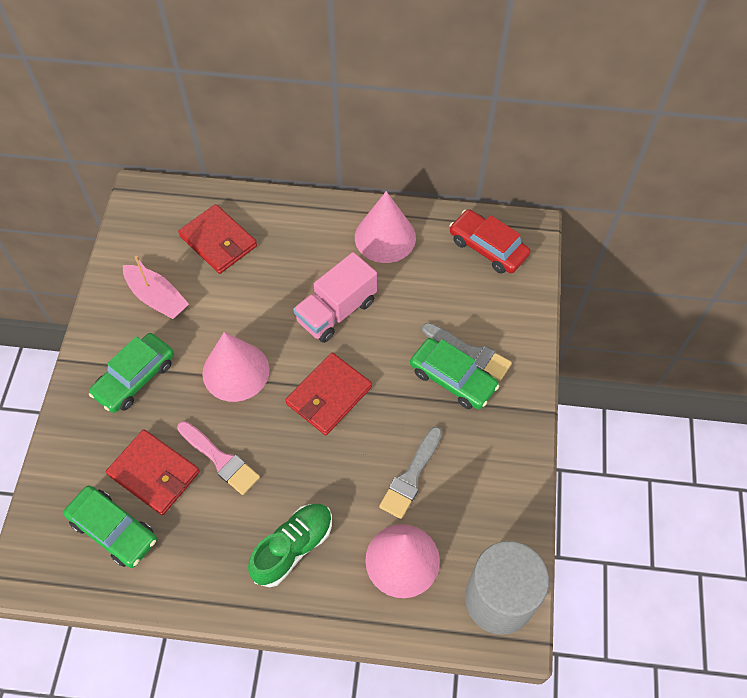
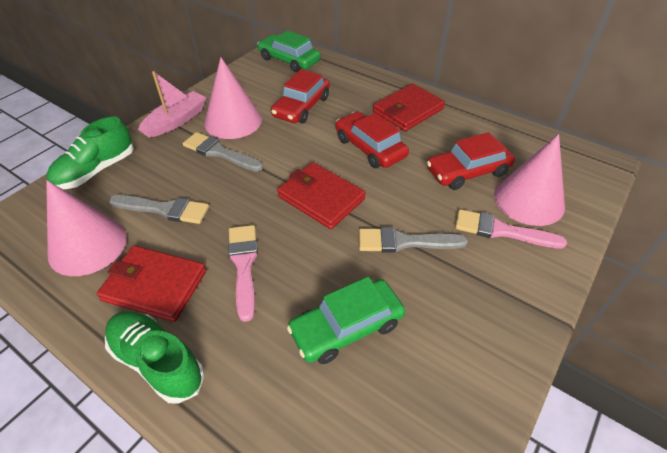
green car: 3 -> 2
green shoe: 1 -> 2
grey brush: 2 -> 3
grey cylinder: 1 -> 0
pink brush: 1 -> 2
pink truck: 1 -> 0
red car: 1 -> 3

